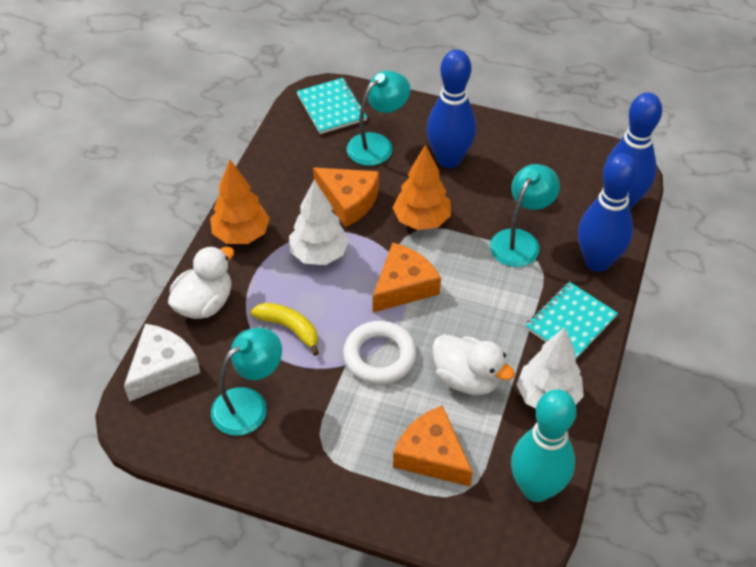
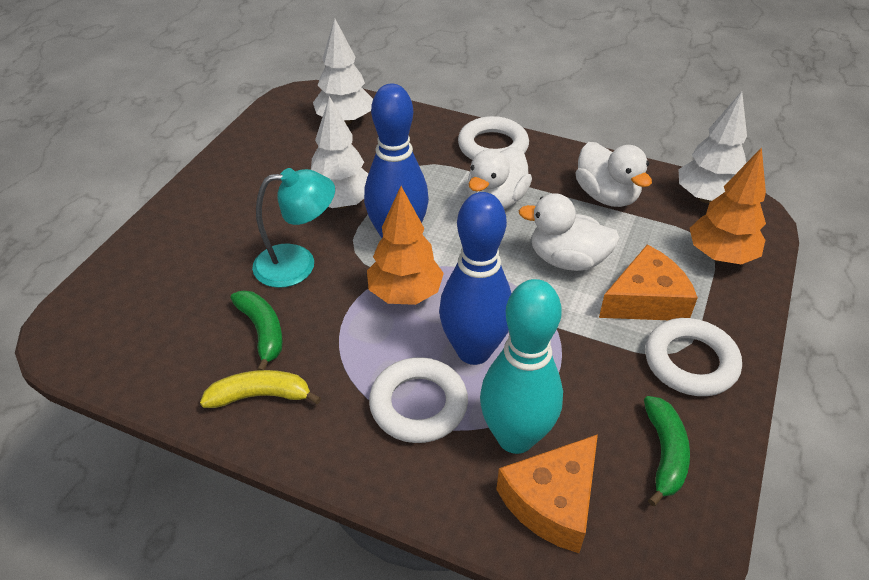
blue bowling pin: 3 -> 2
green banana: 0 -> 2
orange cheese: 3 -> 2
turquoise lamp: 3 -> 1
turquoise notebook: 2 -> 0
white cheese: 1 -> 0
white duck: 2 -> 3
white ring: 1 -> 3
white tree: 2 -> 3

